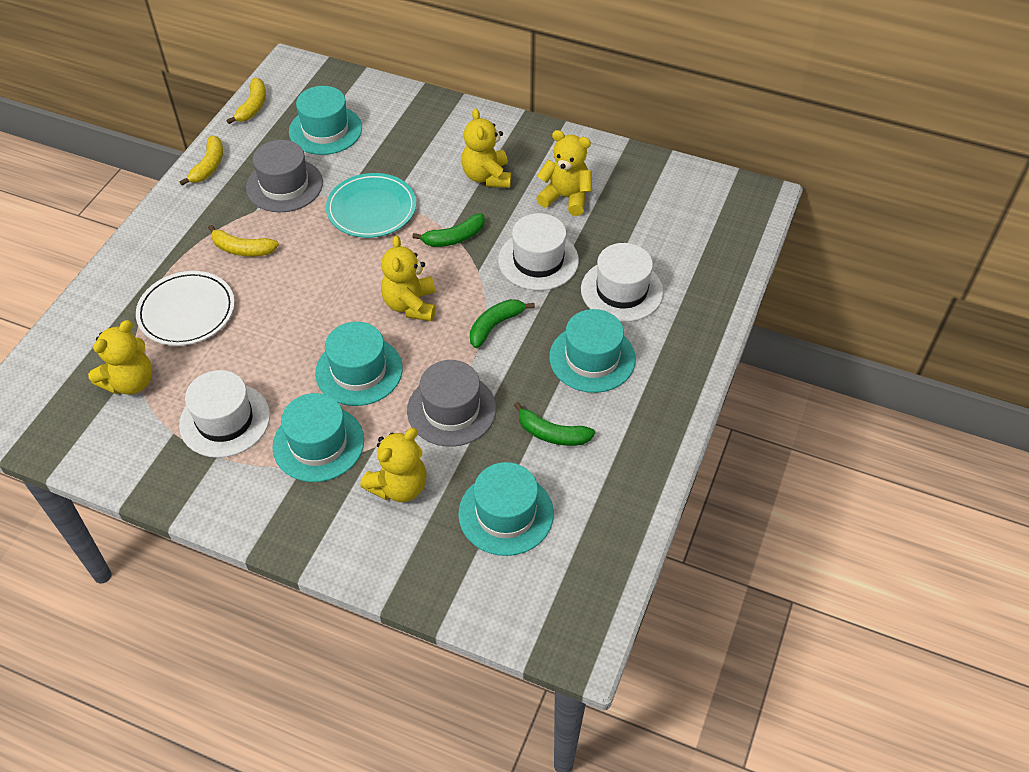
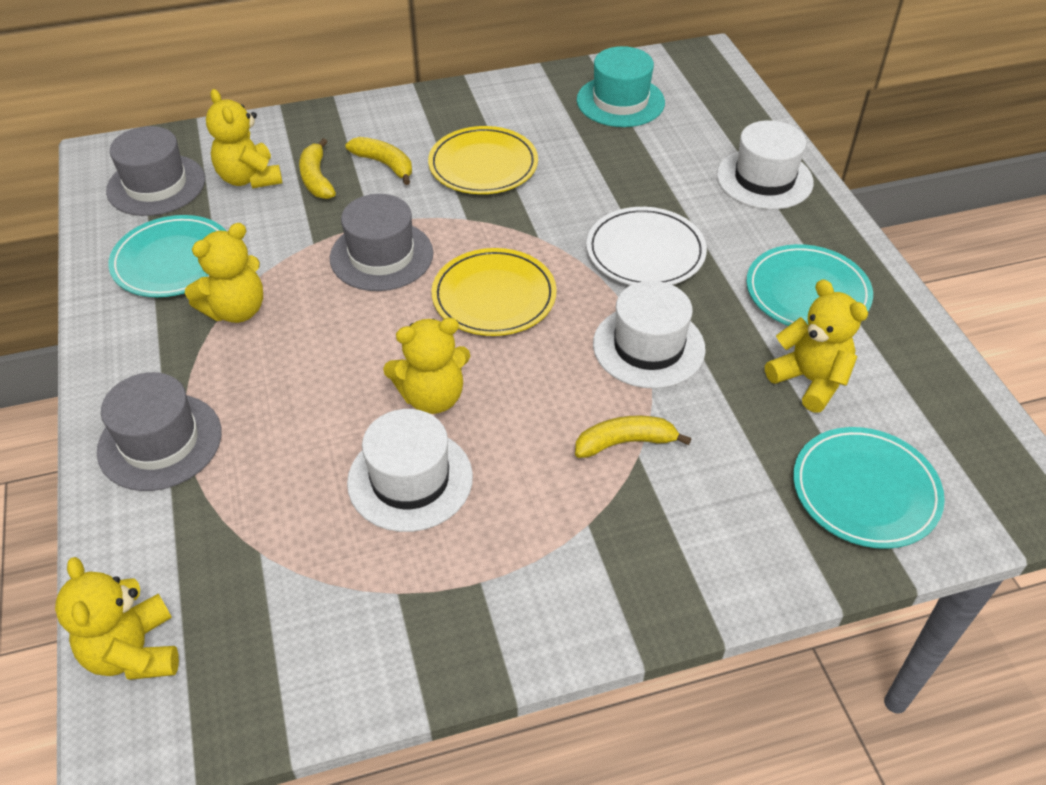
green banana: 3 -> 0
grey hat: 2 -> 3
turquoise hat: 5 -> 1
turquoise plate: 1 -> 3
yellow plate: 0 -> 2

